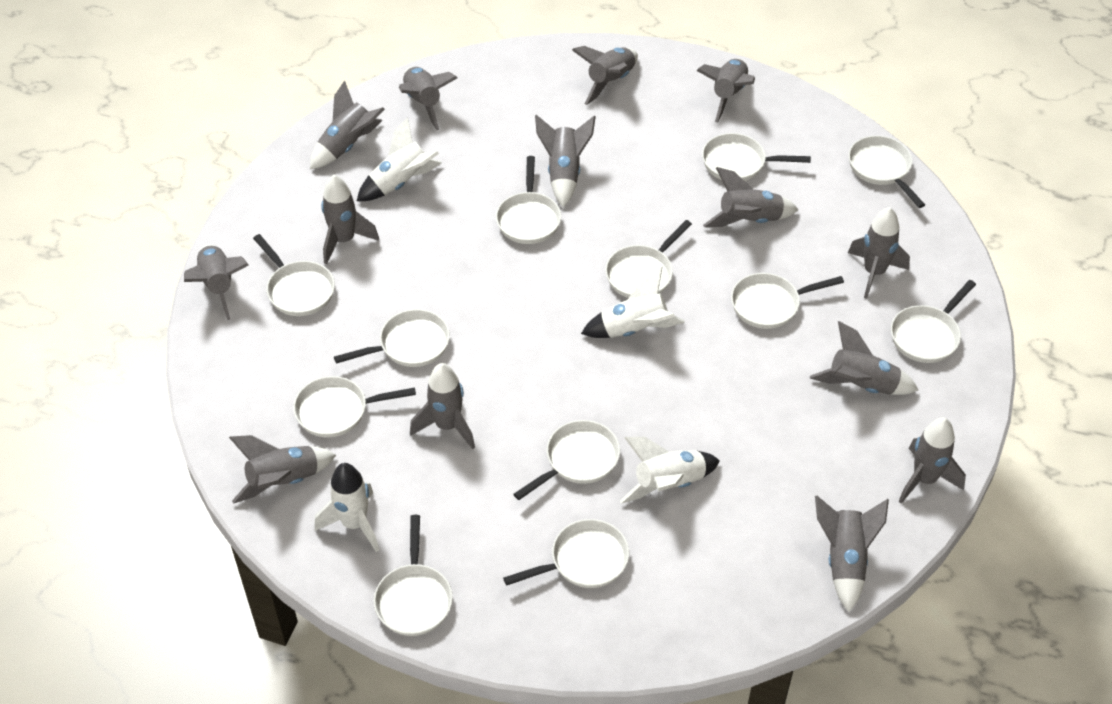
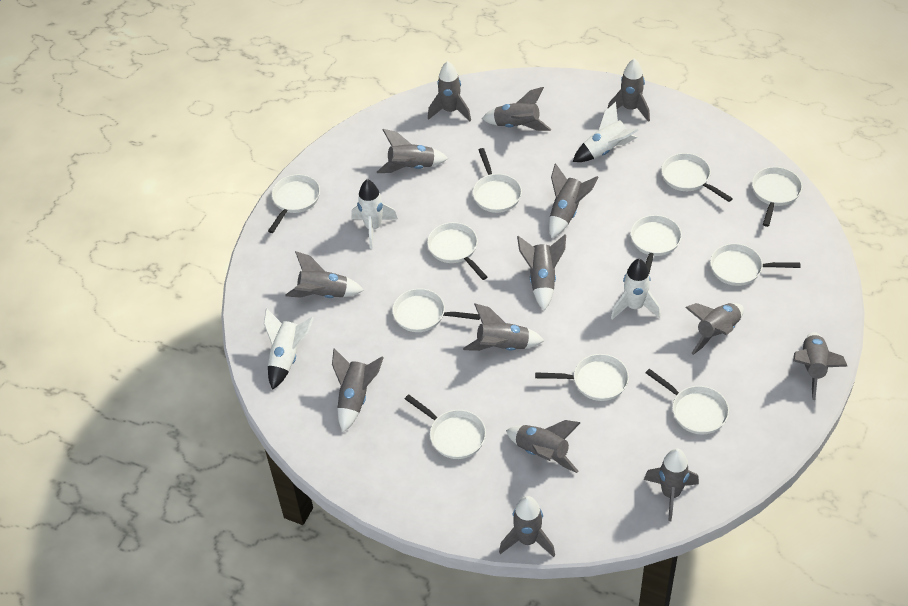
white pan: 12 -> 11

